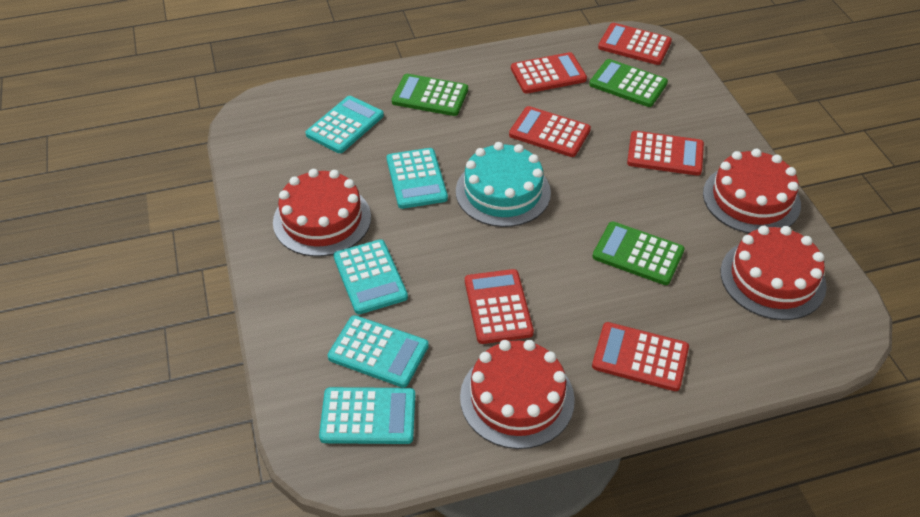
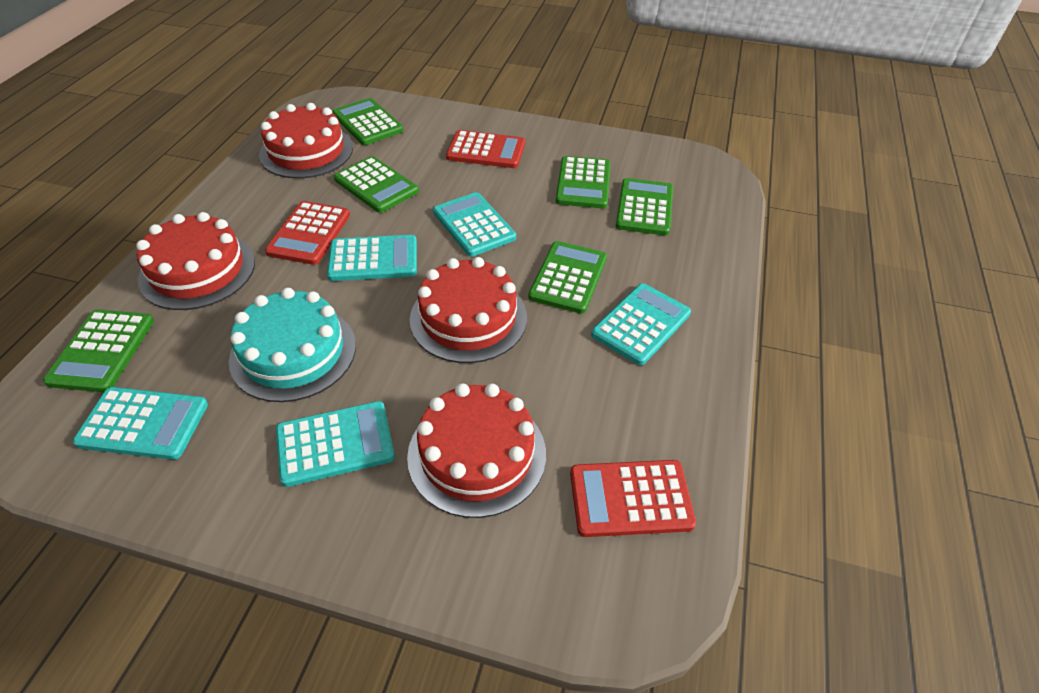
green calculator: 3 -> 6
red calculator: 6 -> 3

